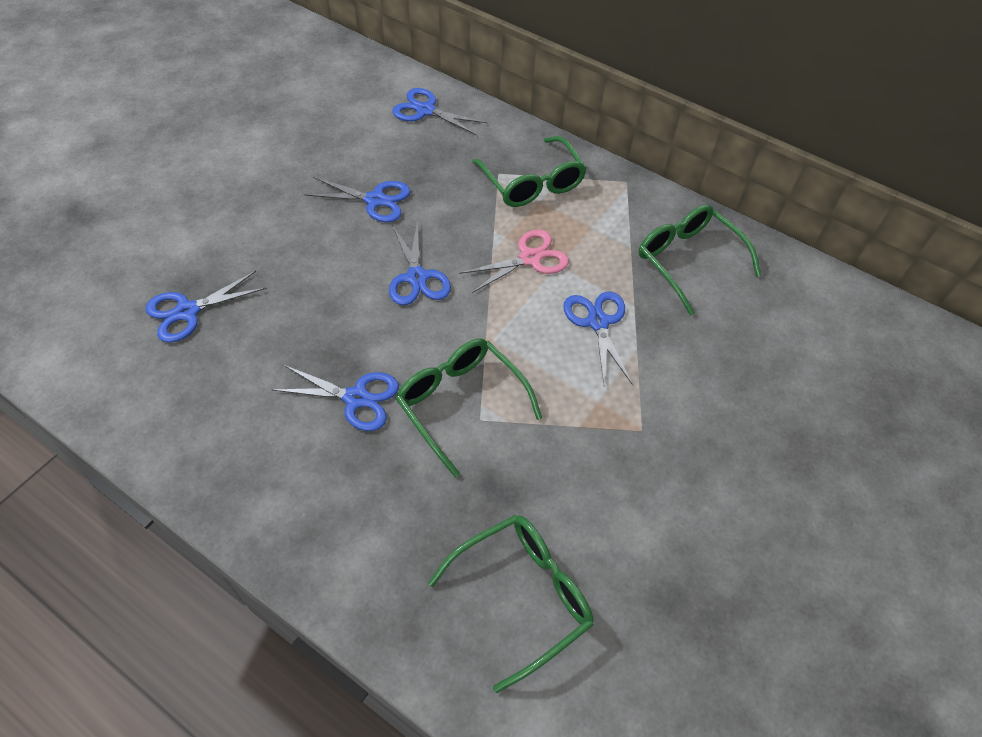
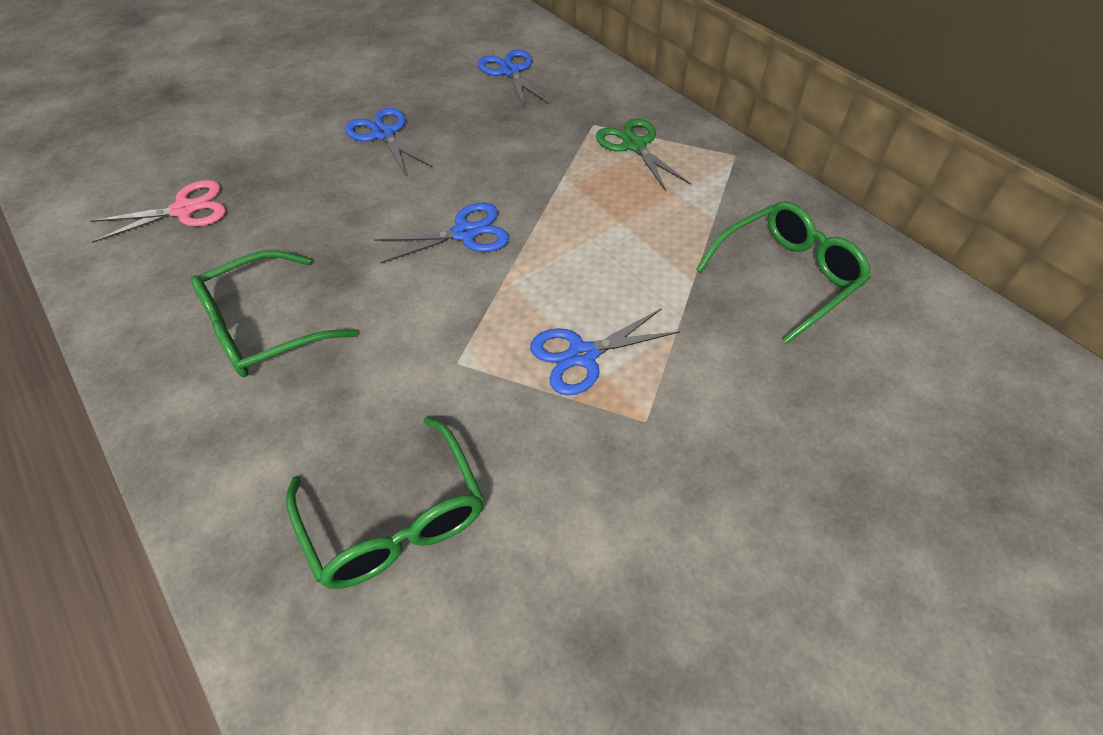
blue scissors: 6 -> 4
green glasses: 4 -> 3
green scissors: 0 -> 1

